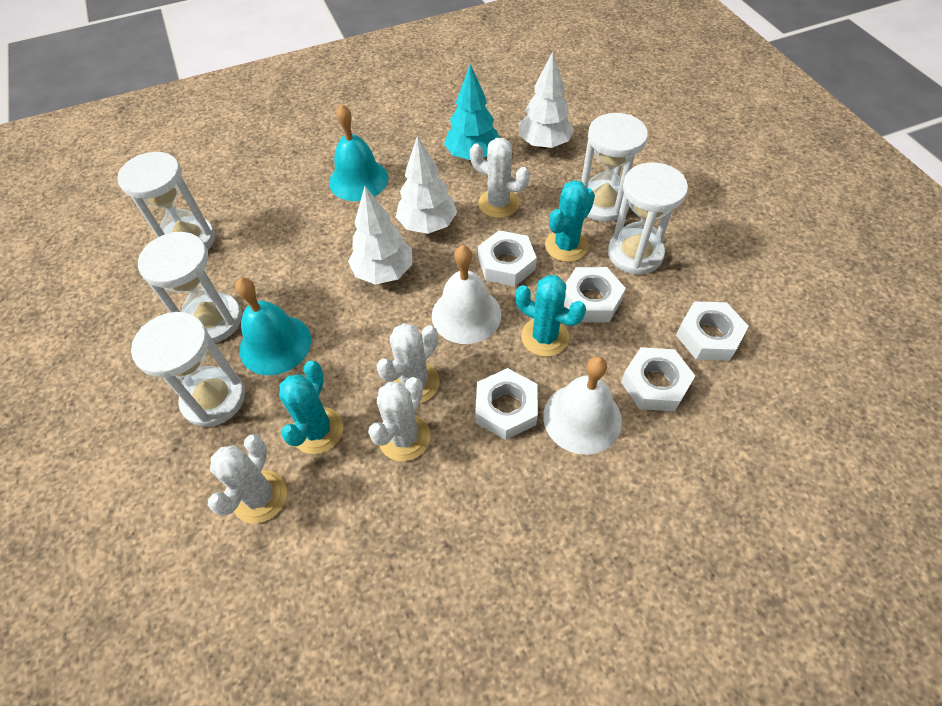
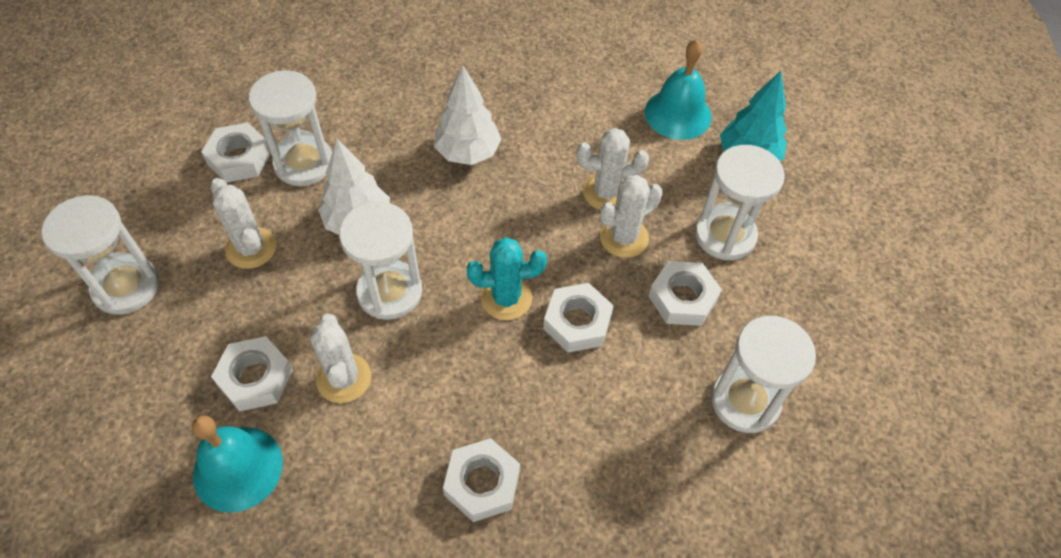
turquoise cactus: 3 -> 1
white bell: 2 -> 0
white tree: 3 -> 2

